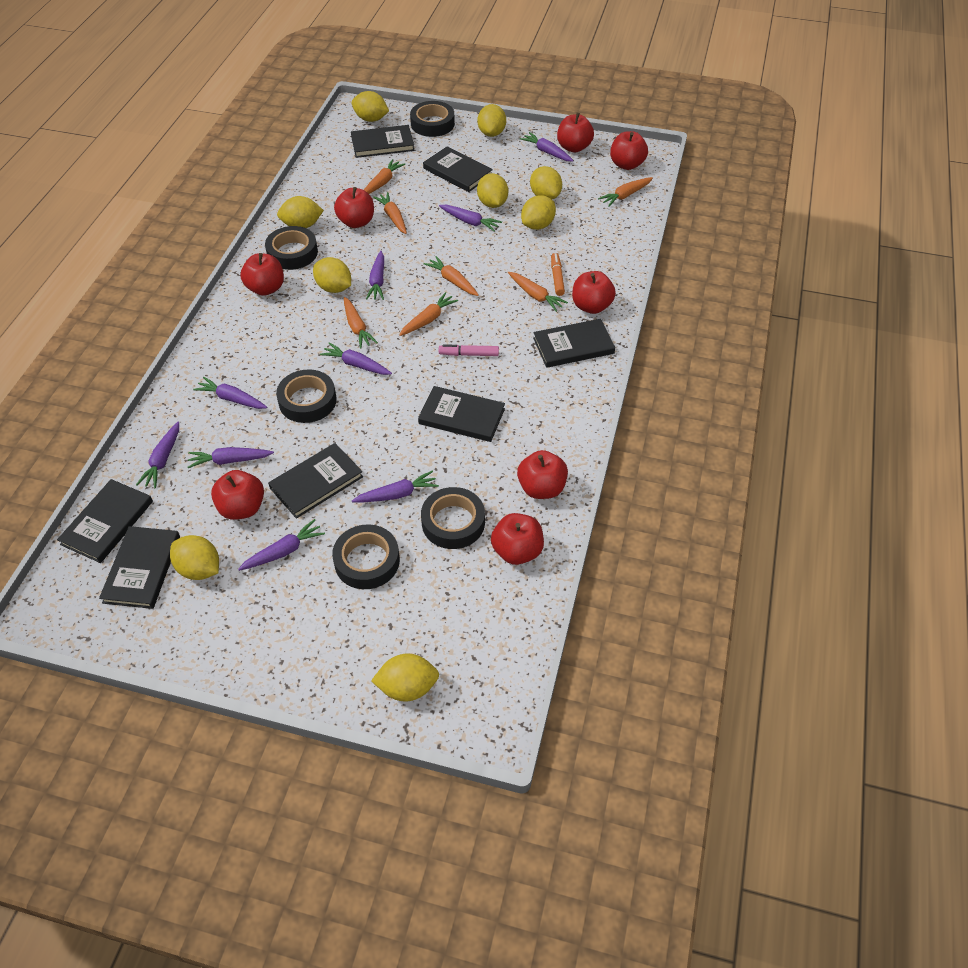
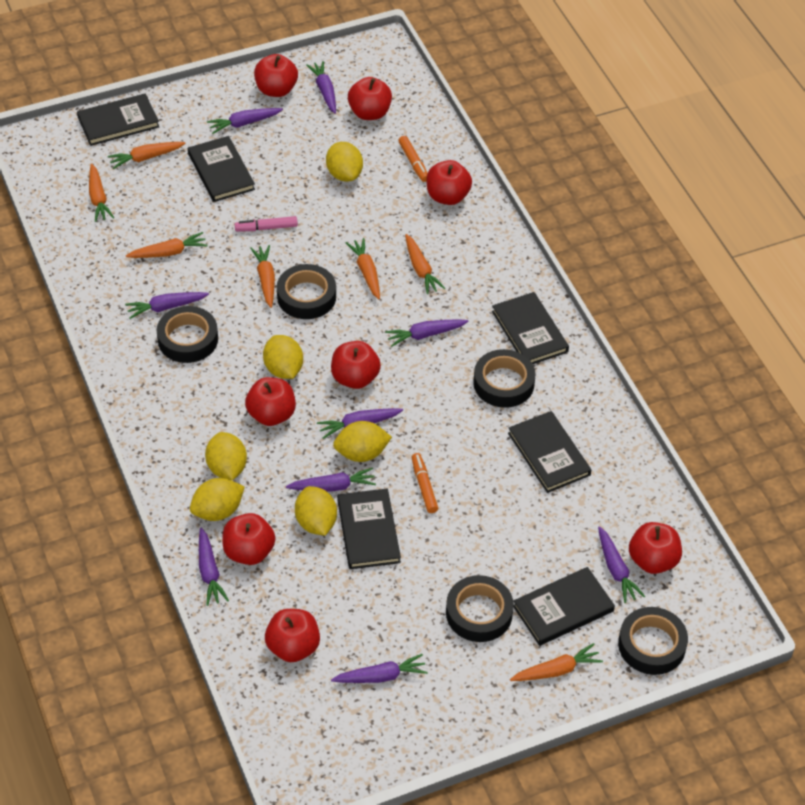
black book: 7 -> 6
orange marker: 1 -> 2
yellow lemon: 9 -> 6

